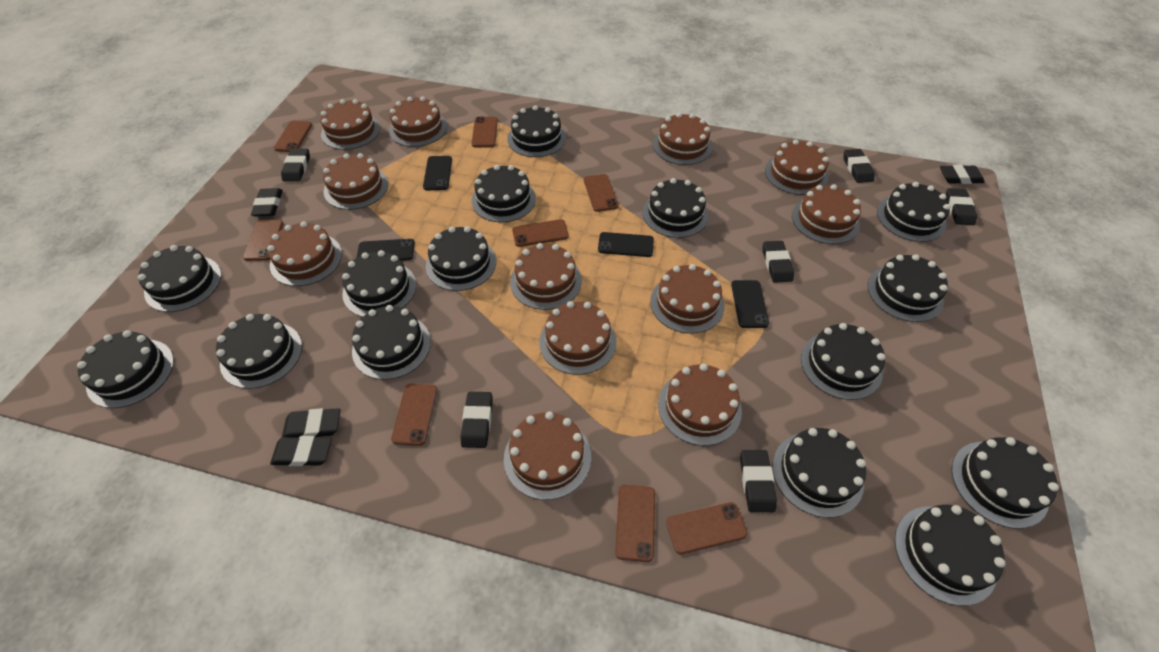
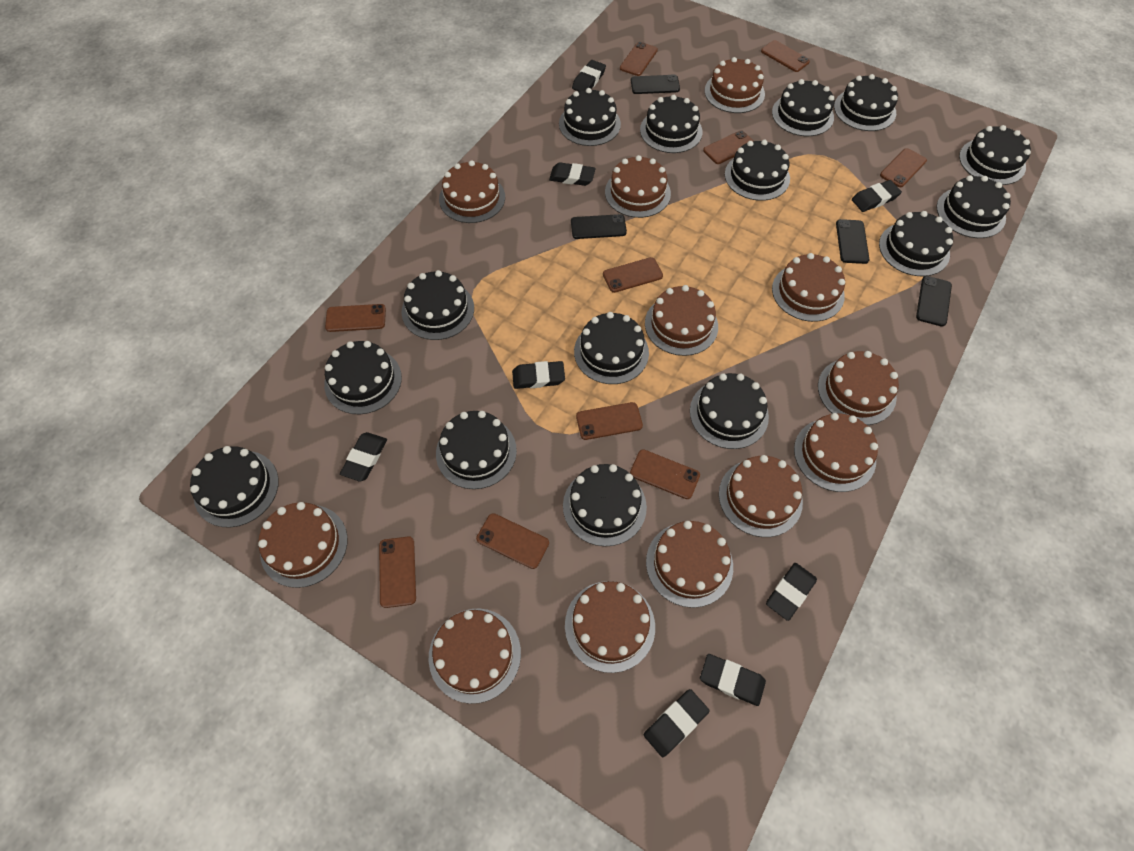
black eraser: 10 -> 8
brown phone: 8 -> 10

